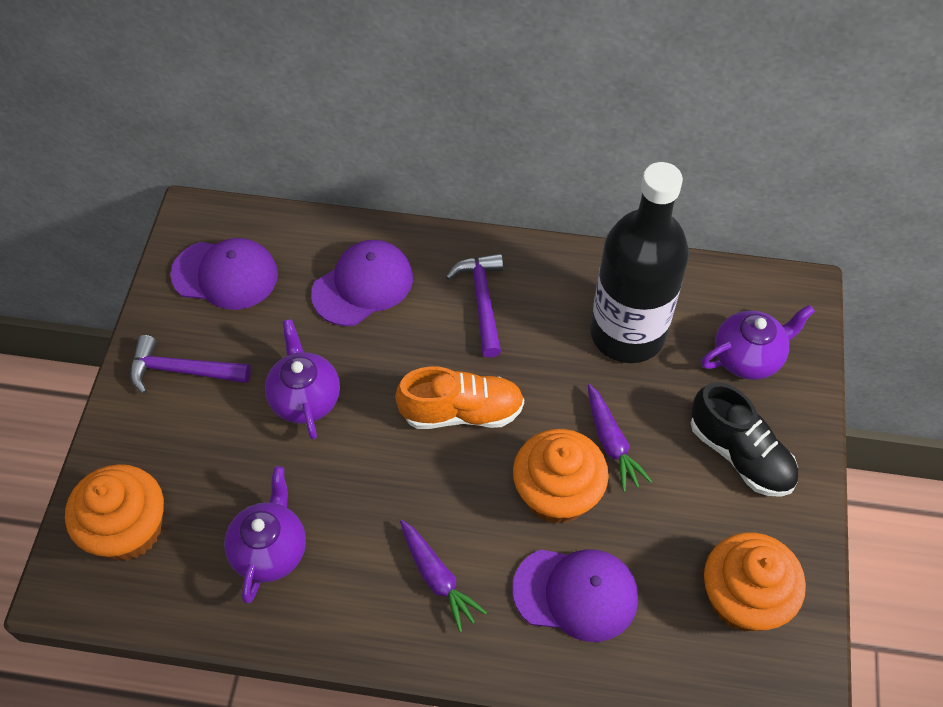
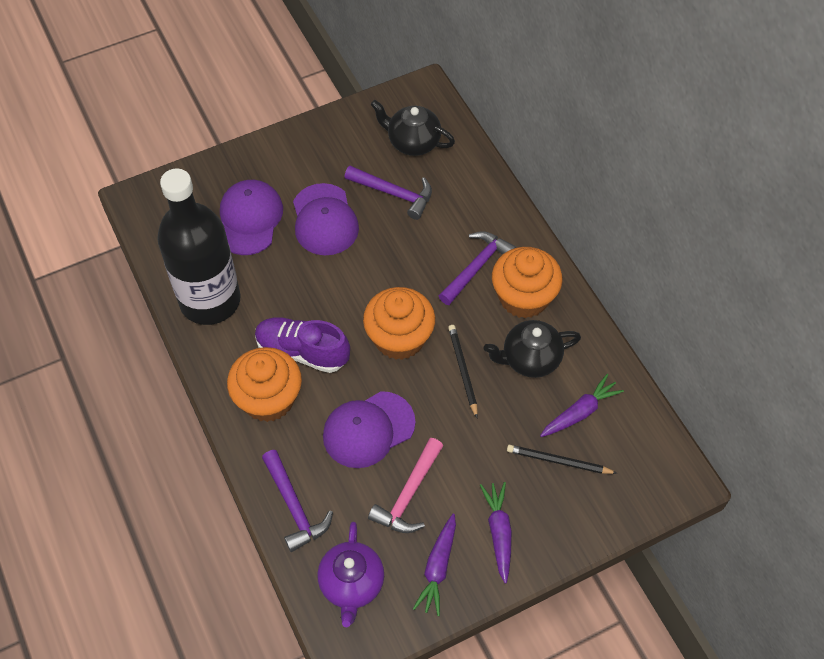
black pencil: 0 -> 2
black shoe: 1 -> 0
black teapot: 0 -> 2
orange shoe: 1 -> 0
pink hammer: 0 -> 1
purple carrot: 2 -> 3
purple hammer: 2 -> 3
purple shoe: 0 -> 1
purple teapot: 3 -> 1

